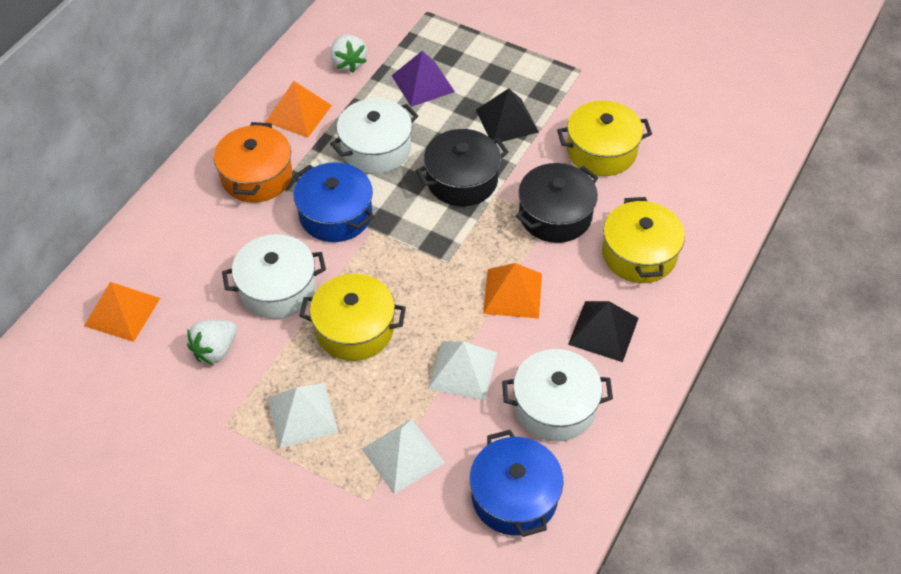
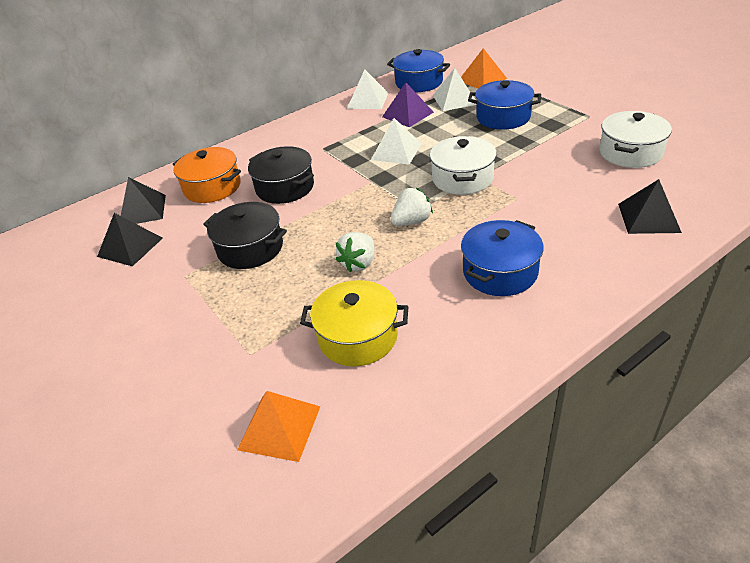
black pyramid: 2 -> 3
blue pot: 2 -> 3
orange pyramid: 3 -> 2
white pot: 3 -> 2
yellow pot: 3 -> 1

